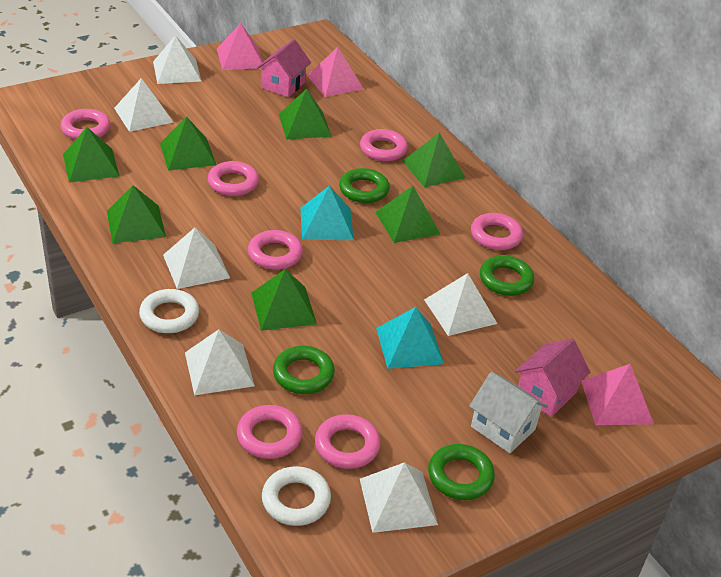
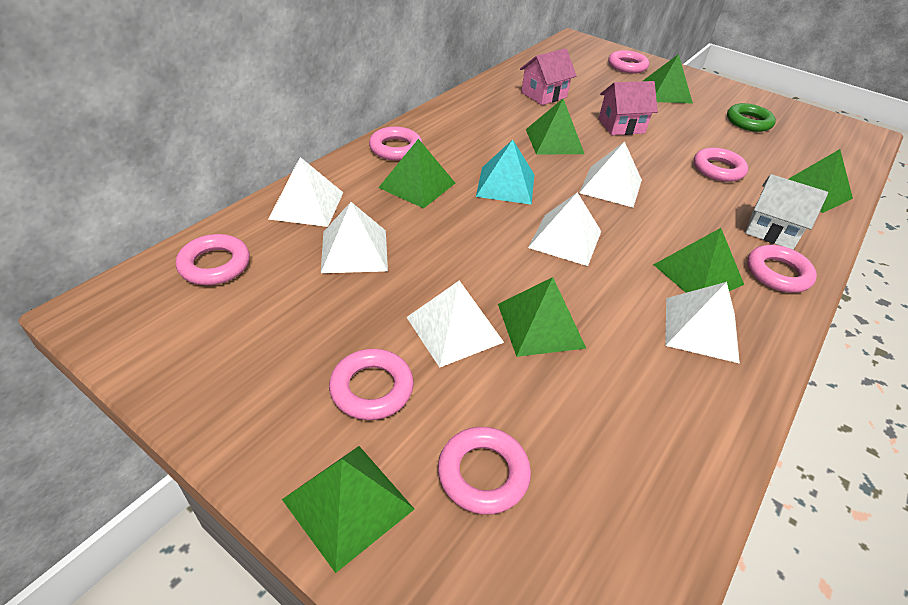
green ring: 4 -> 1
pink pyramid: 3 -> 0
turquoise pyramid: 2 -> 1
white ring: 2 -> 0

